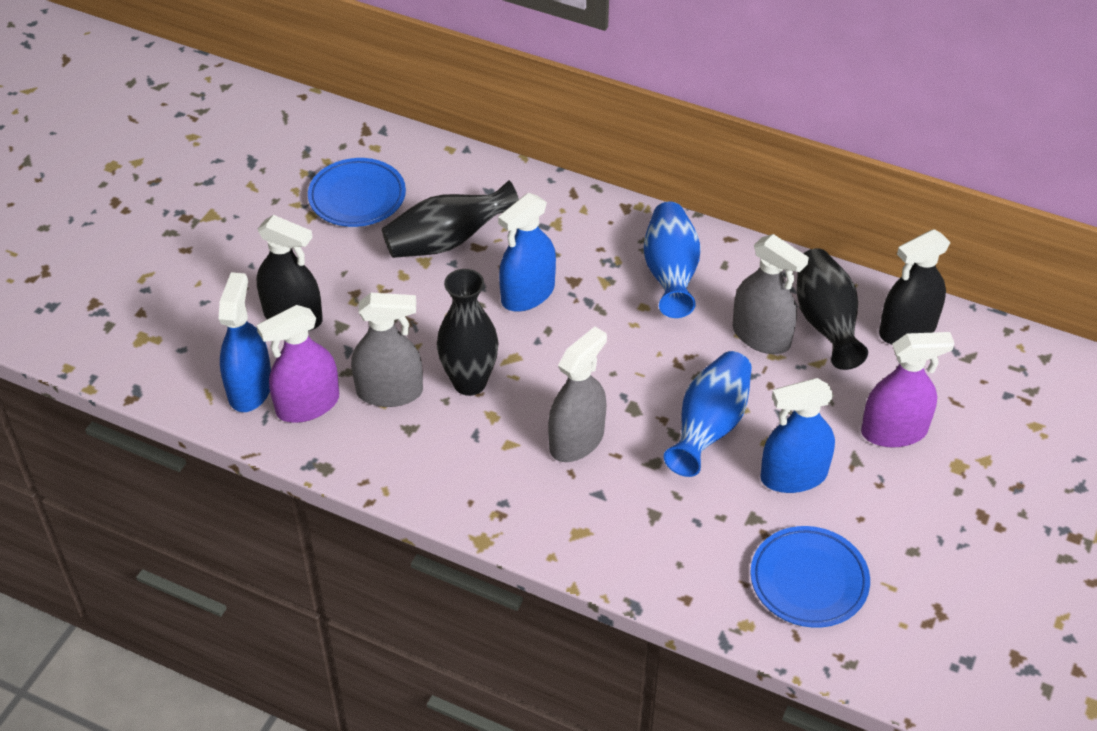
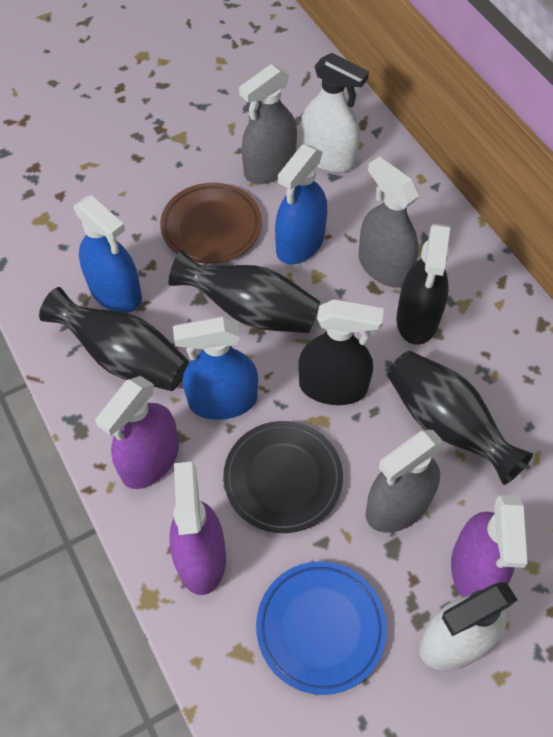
black plate: 0 -> 1
blue plate: 2 -> 1
blue vase: 2 -> 0
brown plate: 0 -> 1
purple spray bottle: 2 -> 3
white spray bottle: 0 -> 2

